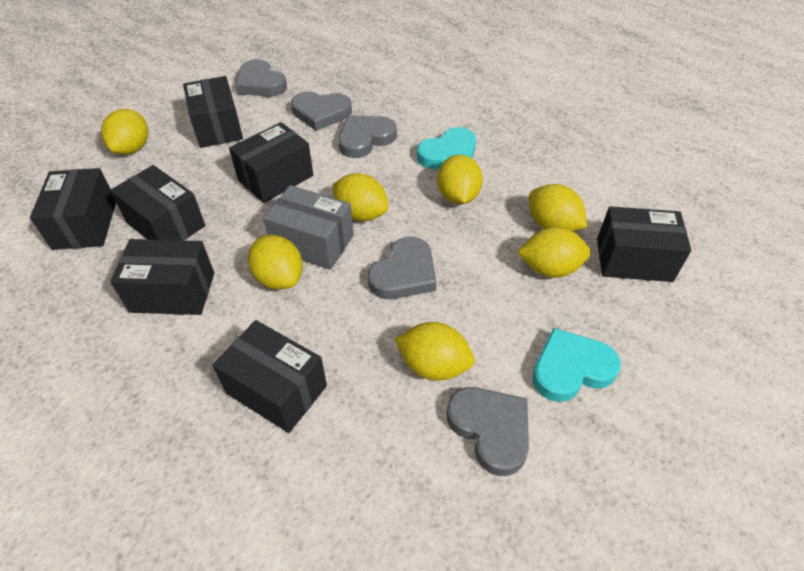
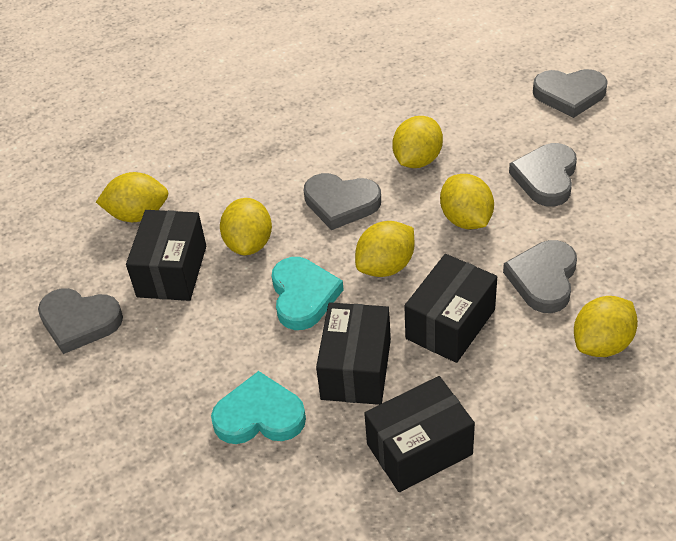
black box: 7 -> 4
grey box: 1 -> 0
yellow lemon: 7 -> 6

